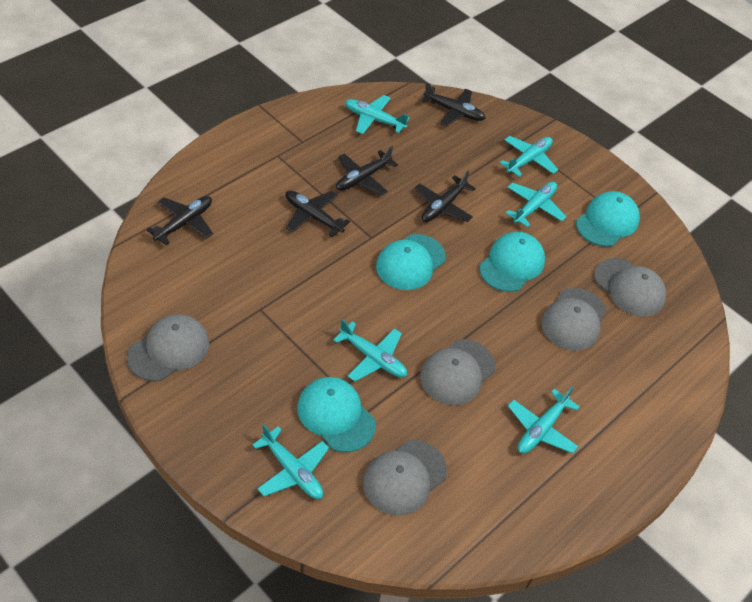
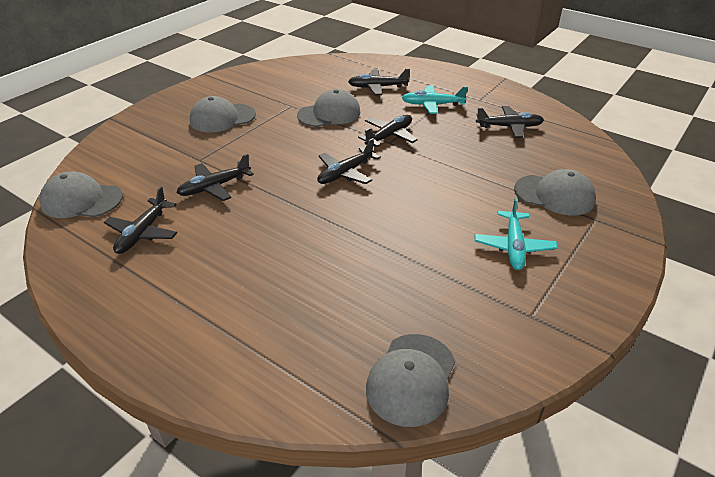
black plane: 5 -> 6
turquoise cap: 4 -> 0
turquoise plane: 6 -> 2

